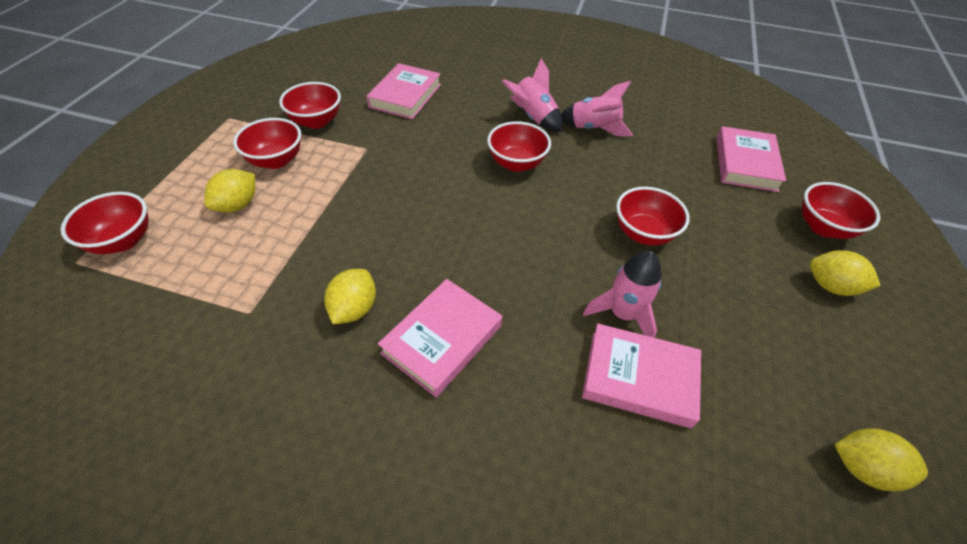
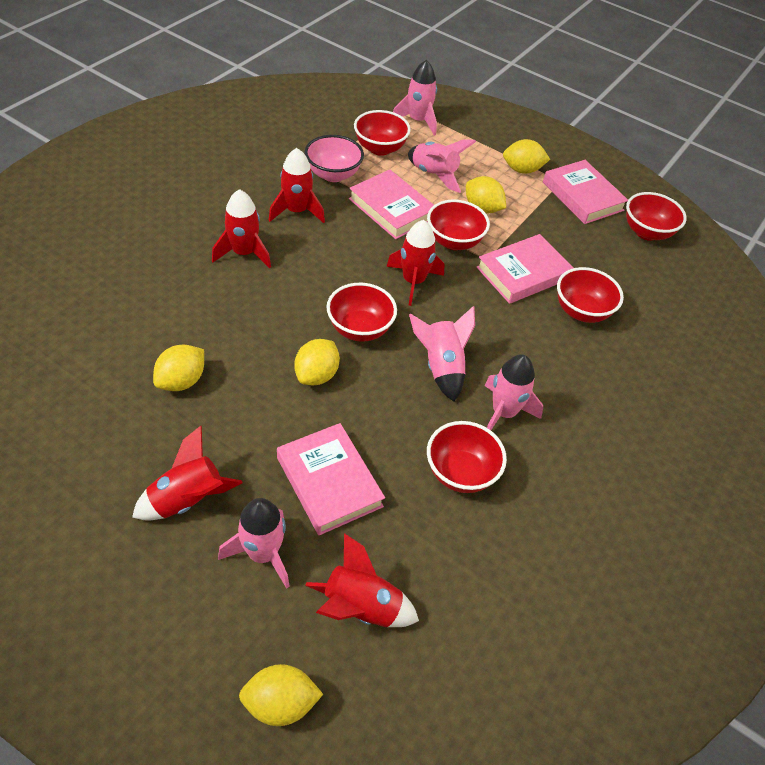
pink bowl: 0 -> 1
pink rocket: 3 -> 5
red rocket: 0 -> 5
yellow lemon: 4 -> 5

